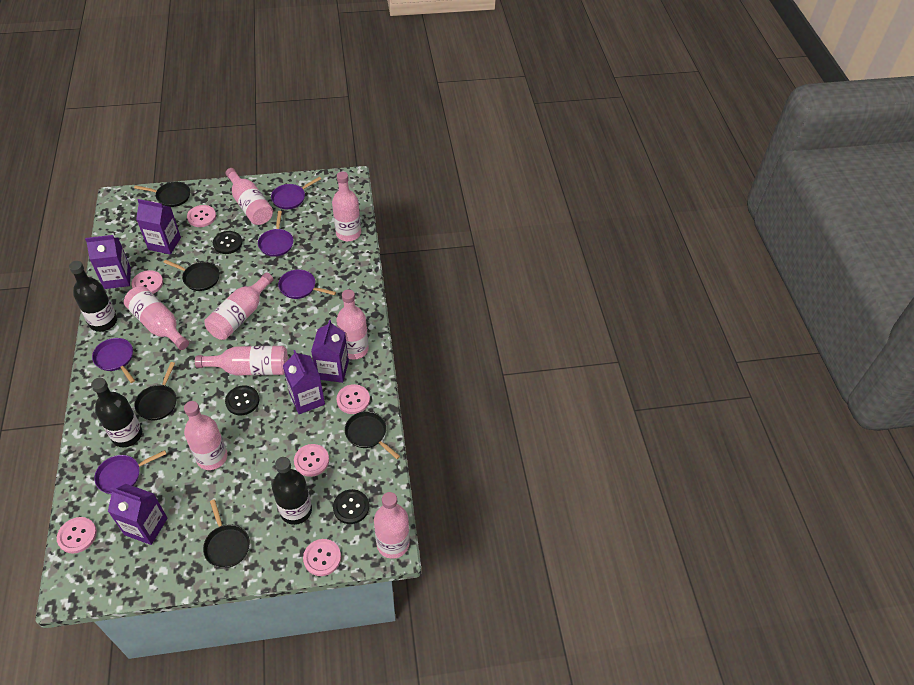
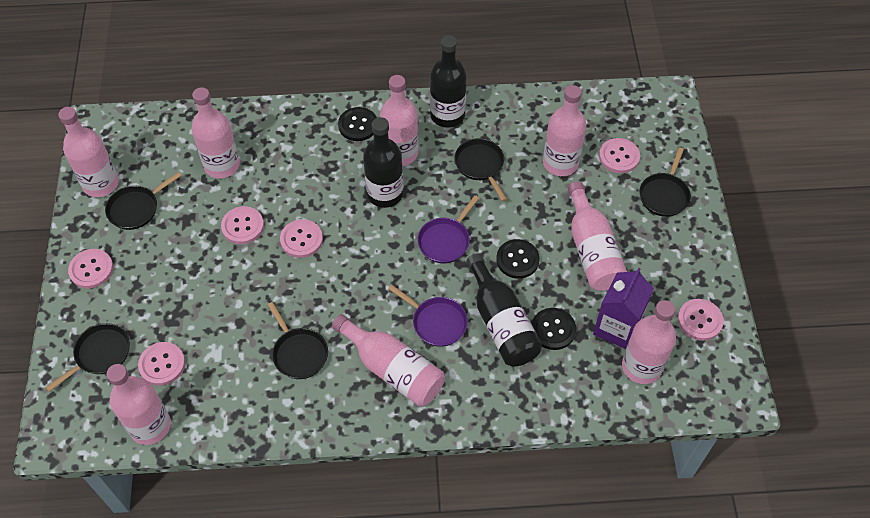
purple carton: 5 -> 1
purple pan: 5 -> 2

